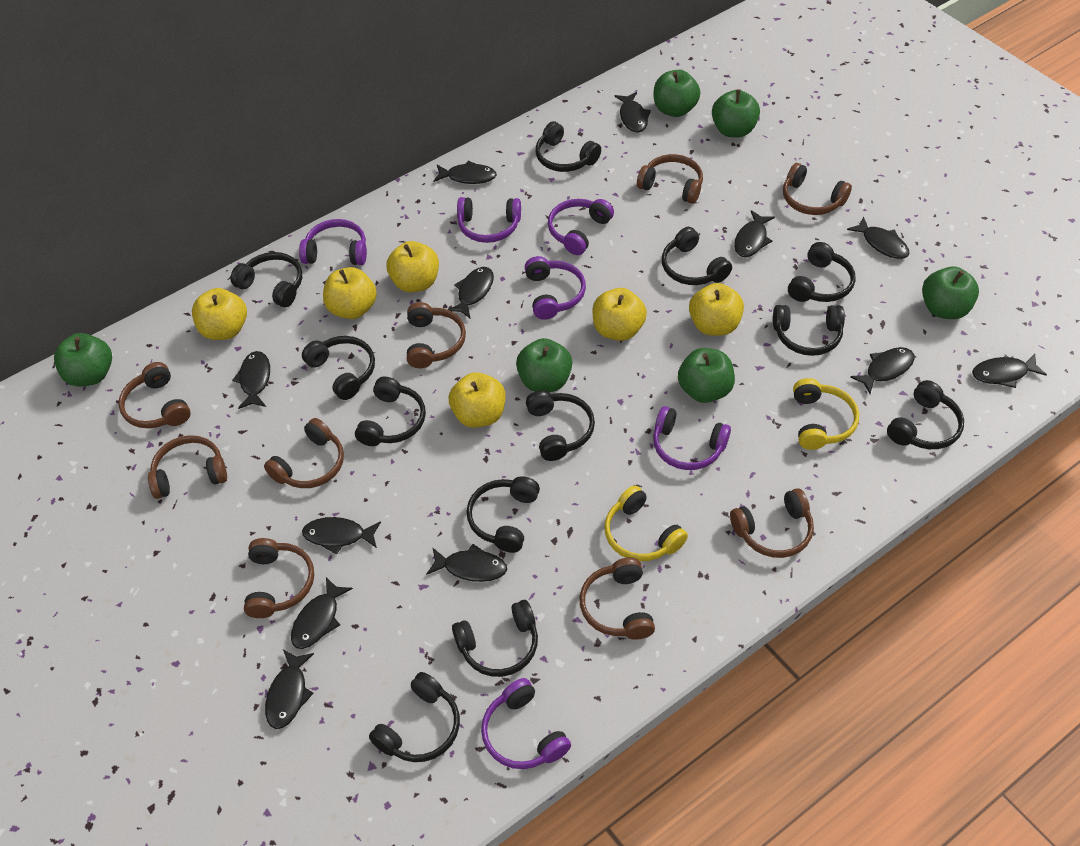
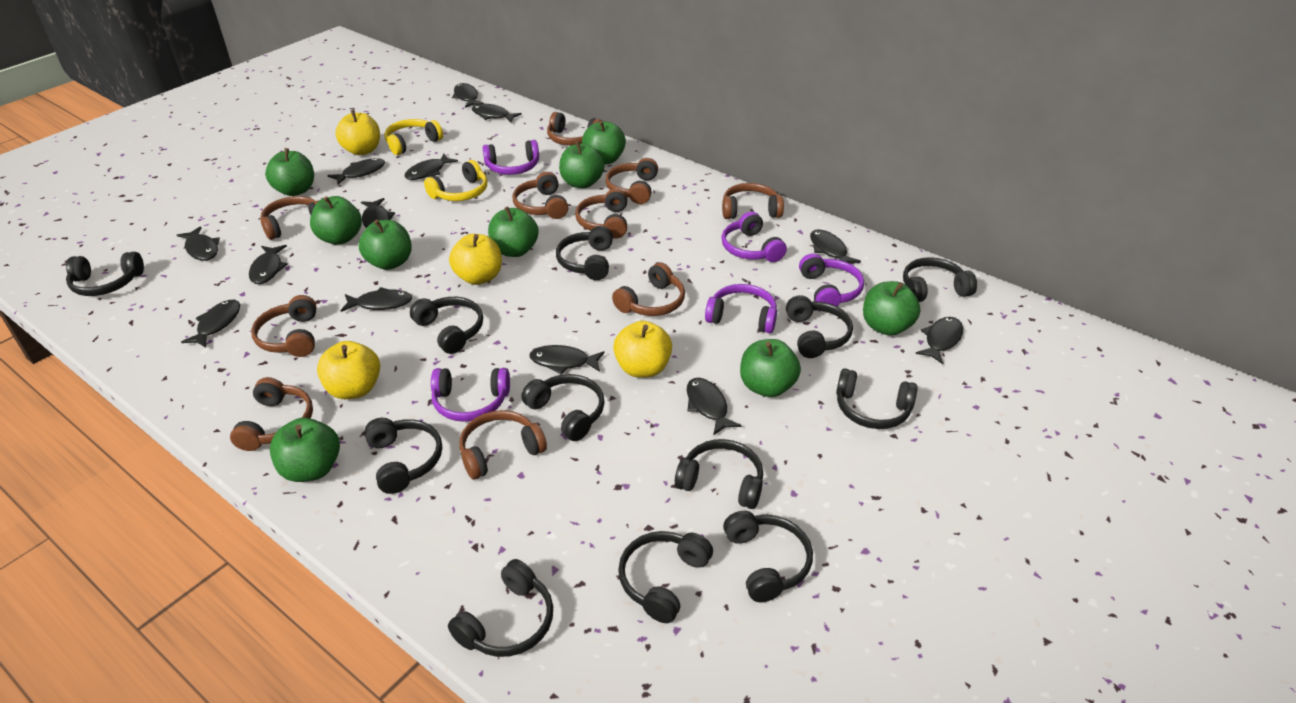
black fish: 12 -> 13
brown headphones: 9 -> 10
green apple: 6 -> 9
purple headphones: 6 -> 5
yellow apple: 6 -> 4

